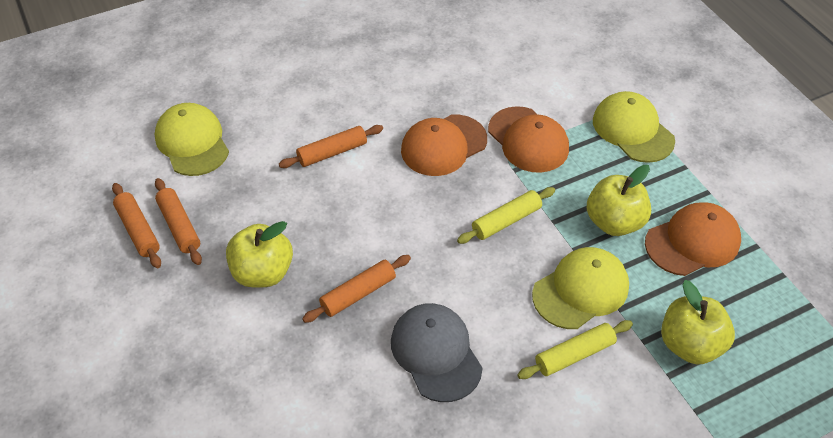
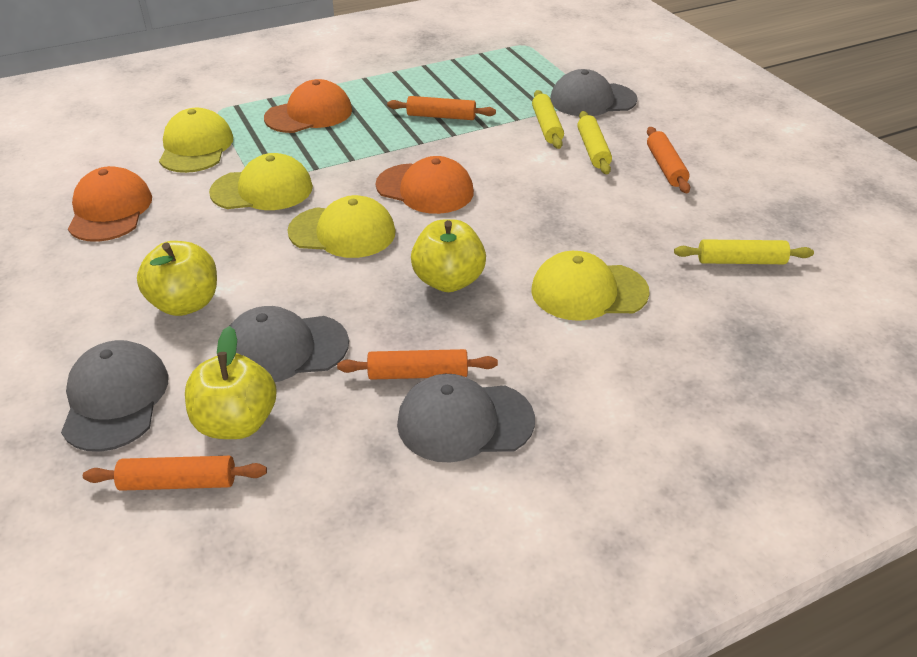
grey cap: 1 -> 4
yellow cap: 3 -> 4
yellow rolling pin: 2 -> 3

